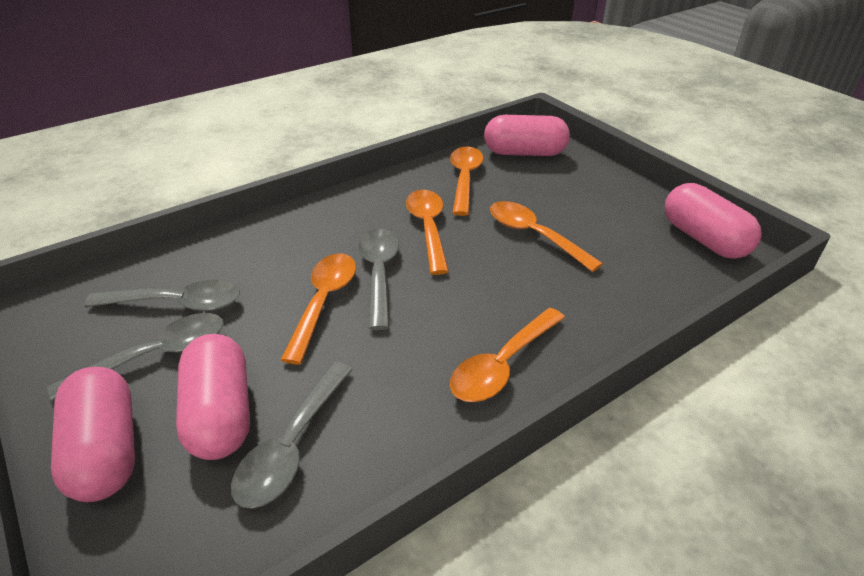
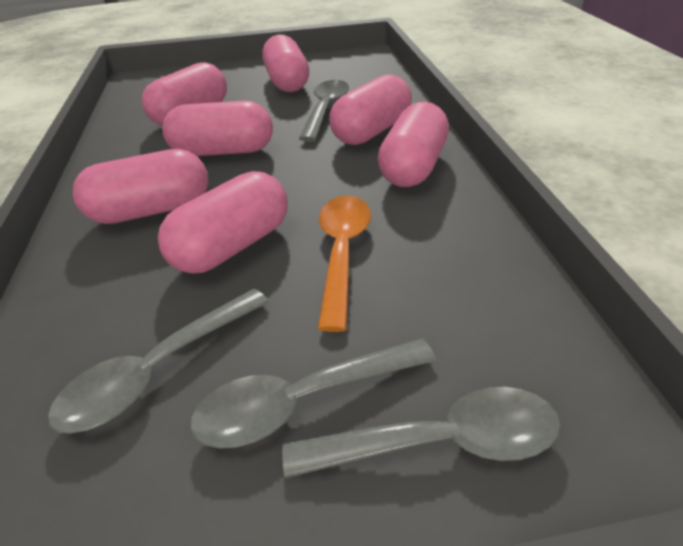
orange spoon: 5 -> 1
pink capsule: 4 -> 7

